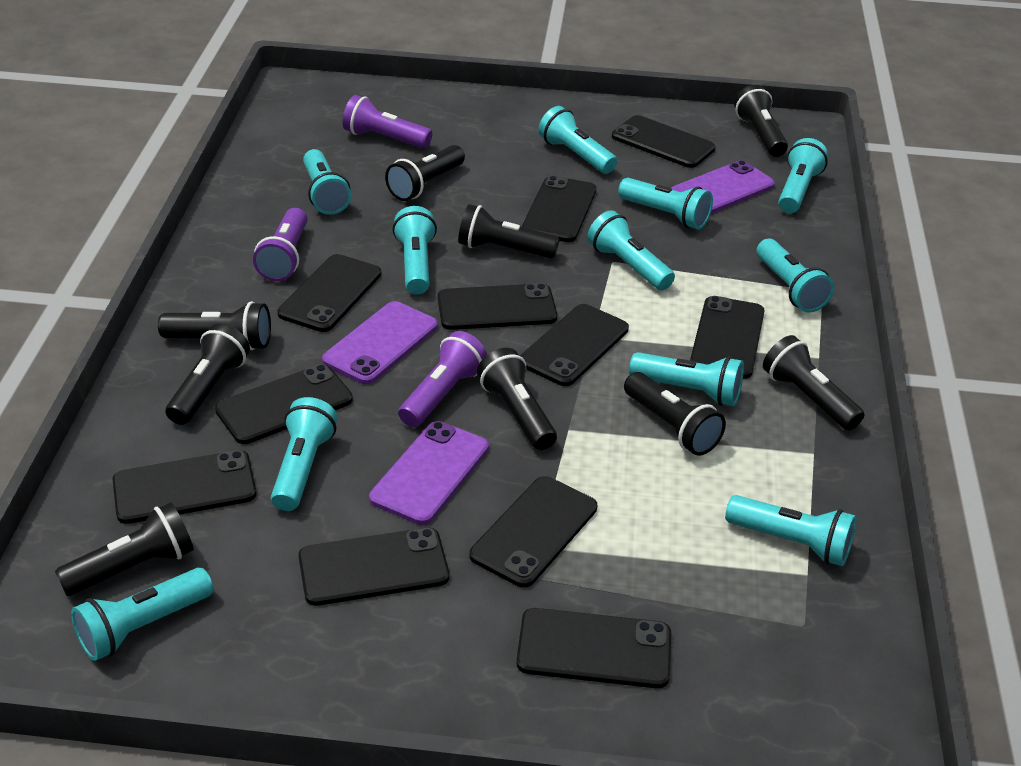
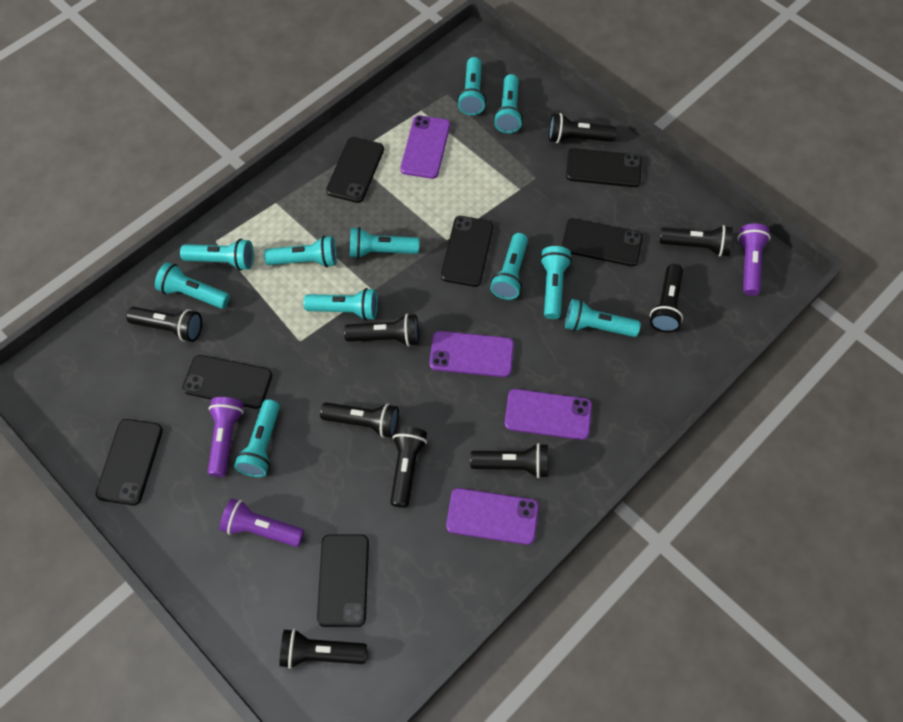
black phone: 11 -> 7
purple phone: 3 -> 4

